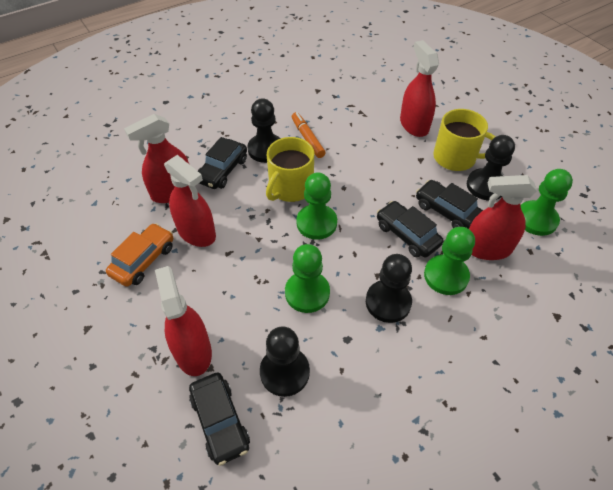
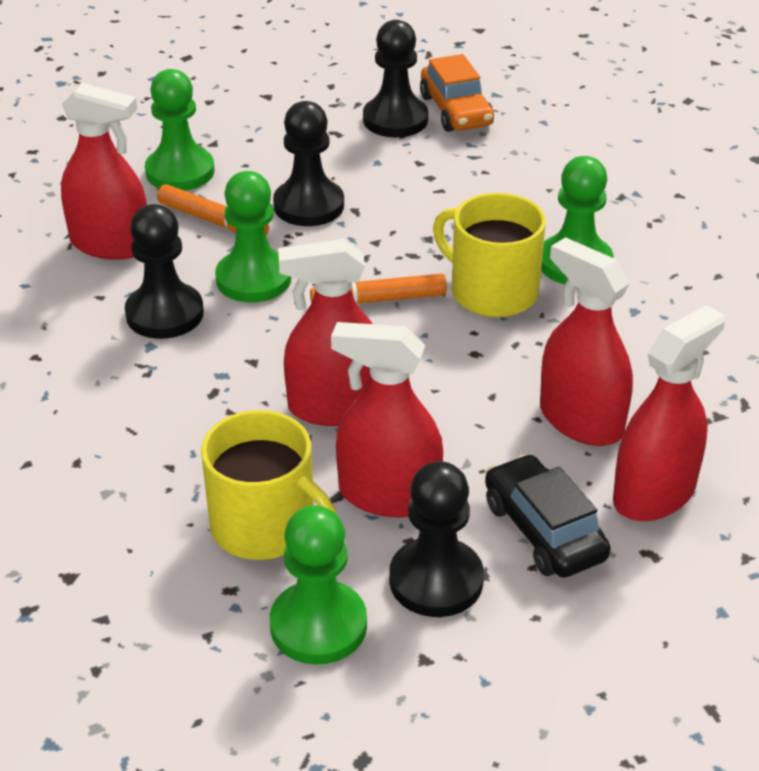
black car: 4 -> 1
orange marker: 1 -> 2

